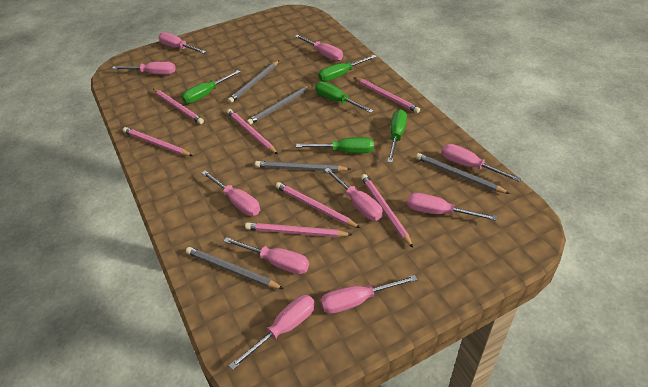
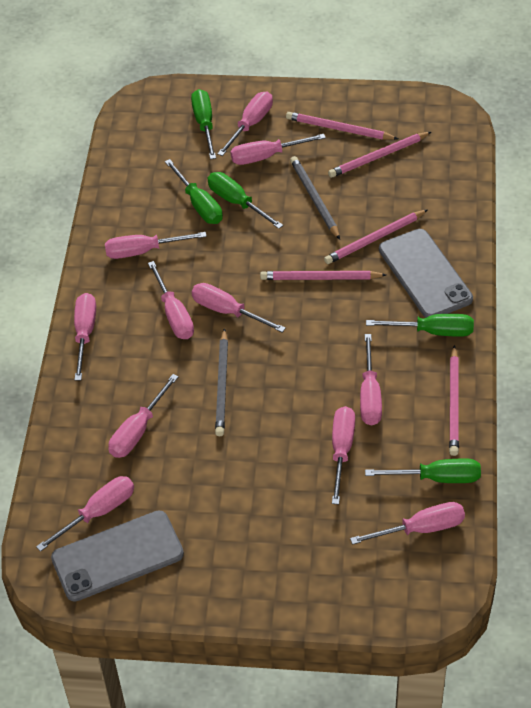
grey pencil: 5 -> 2
grey phone: 0 -> 2
pink pencil: 7 -> 5
pink screwdriver: 10 -> 11

